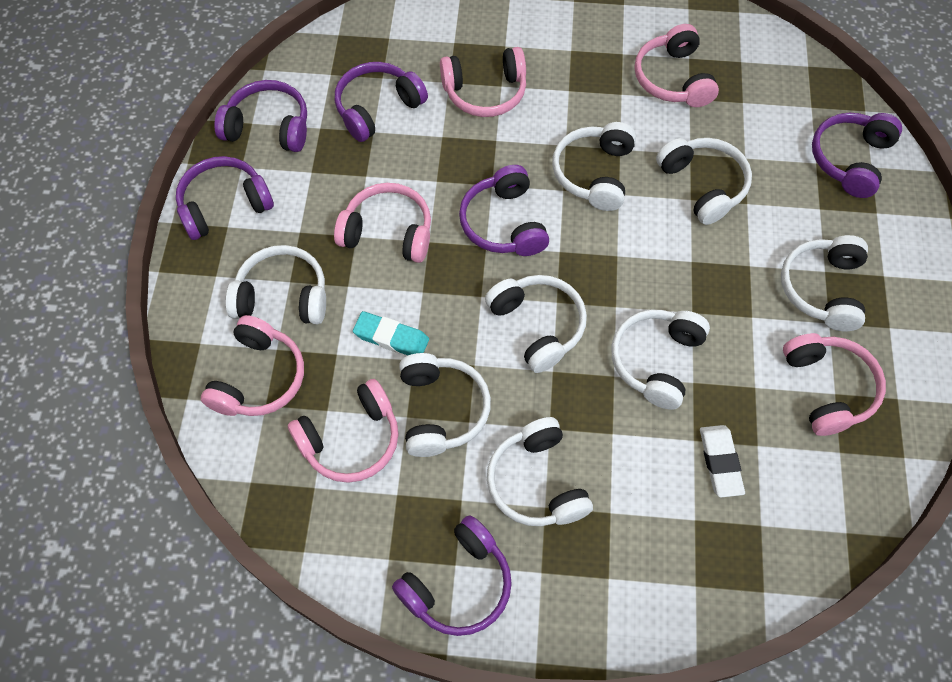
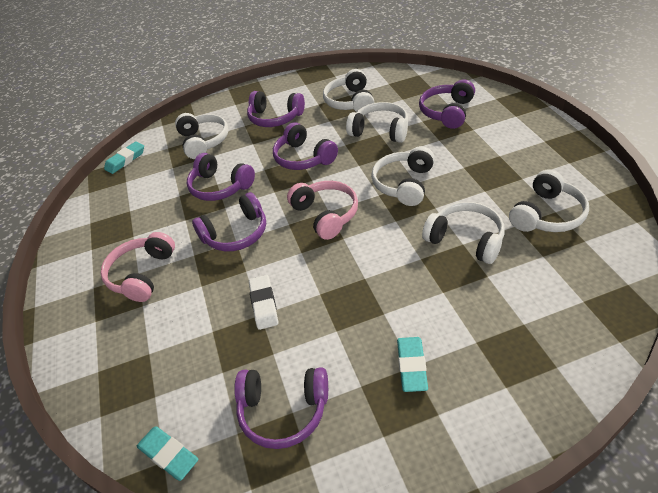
pink headphones: 6 -> 2
turquoise eraser: 1 -> 3
white headphones: 8 -> 6

